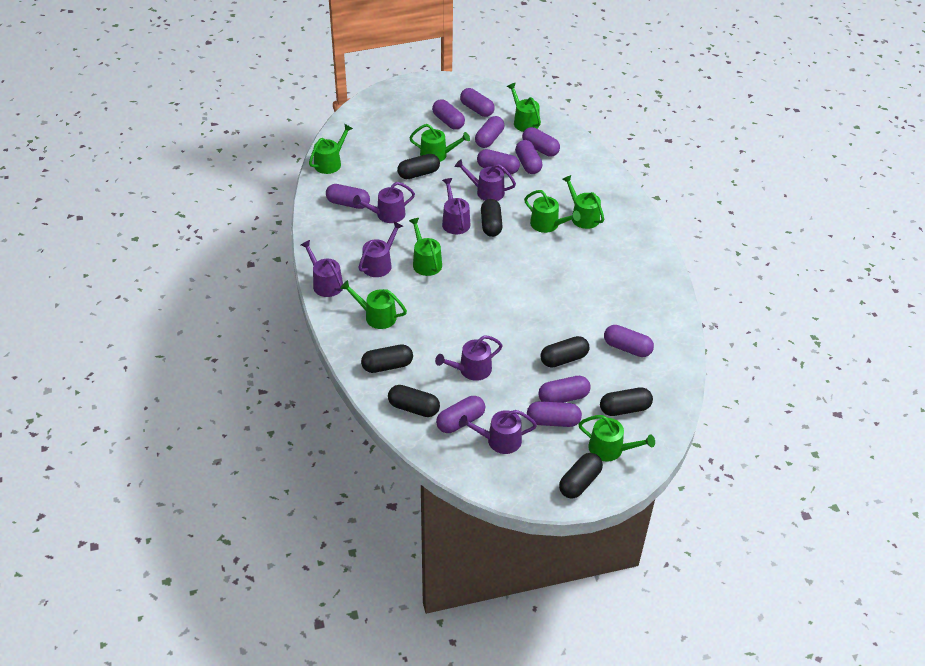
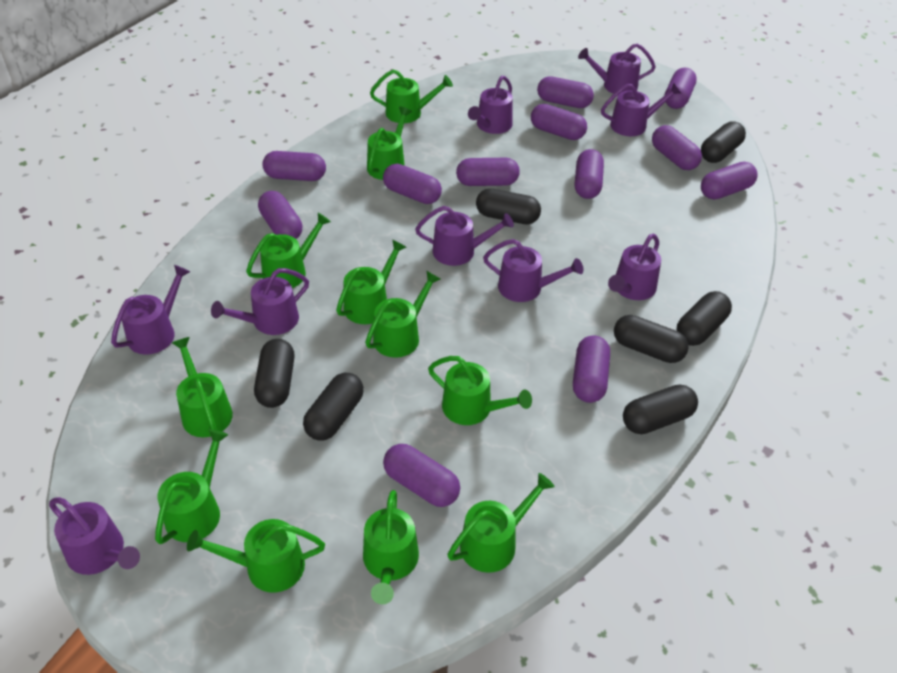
green watering can: 8 -> 11
purple capsule: 11 -> 12
purple watering can: 7 -> 9

